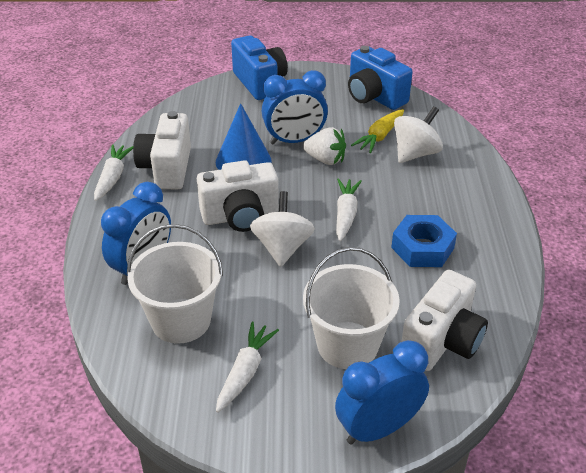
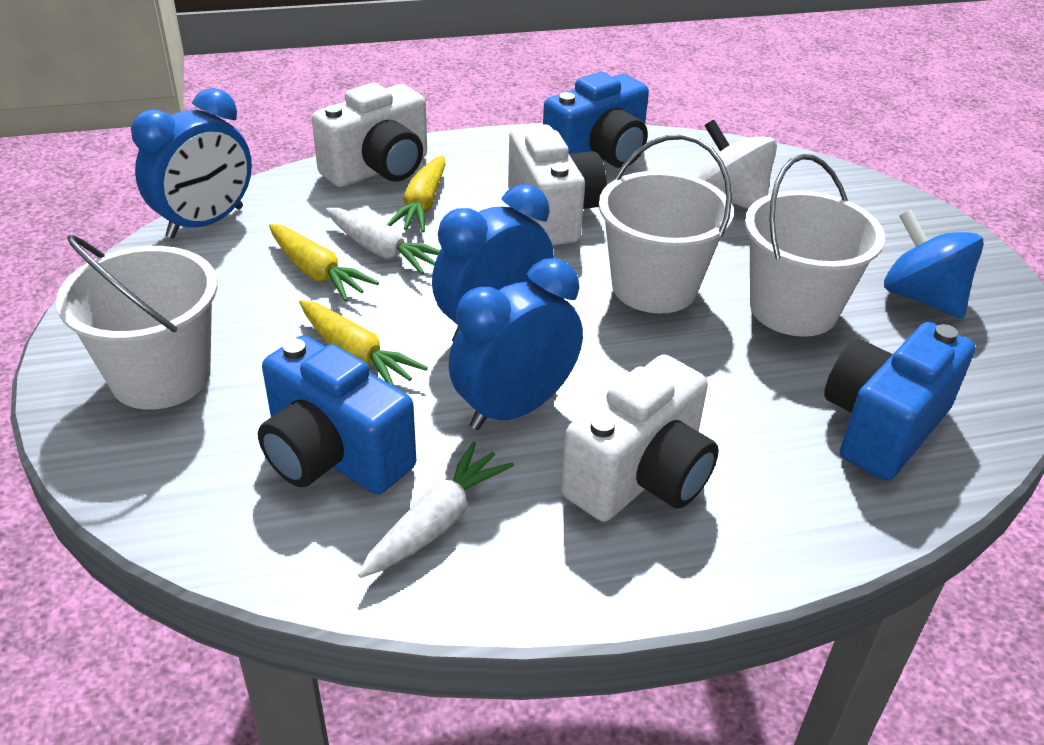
blue camera: 2 -> 3
blue cone: 1 -> 0
blue nut: 1 -> 0
blue spinning top: 0 -> 1
white bucket: 2 -> 3
white carrot: 3 -> 2
white spinning top: 2 -> 1
white strawberry: 1 -> 0
yellow carrot: 1 -> 3

